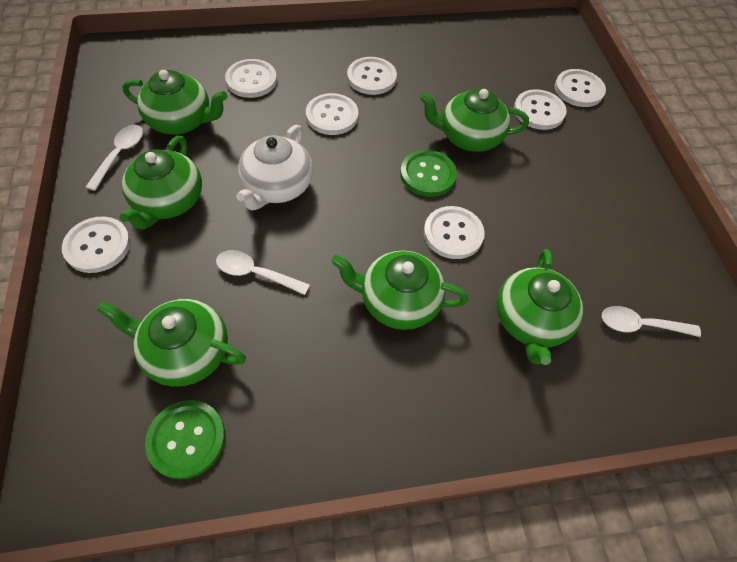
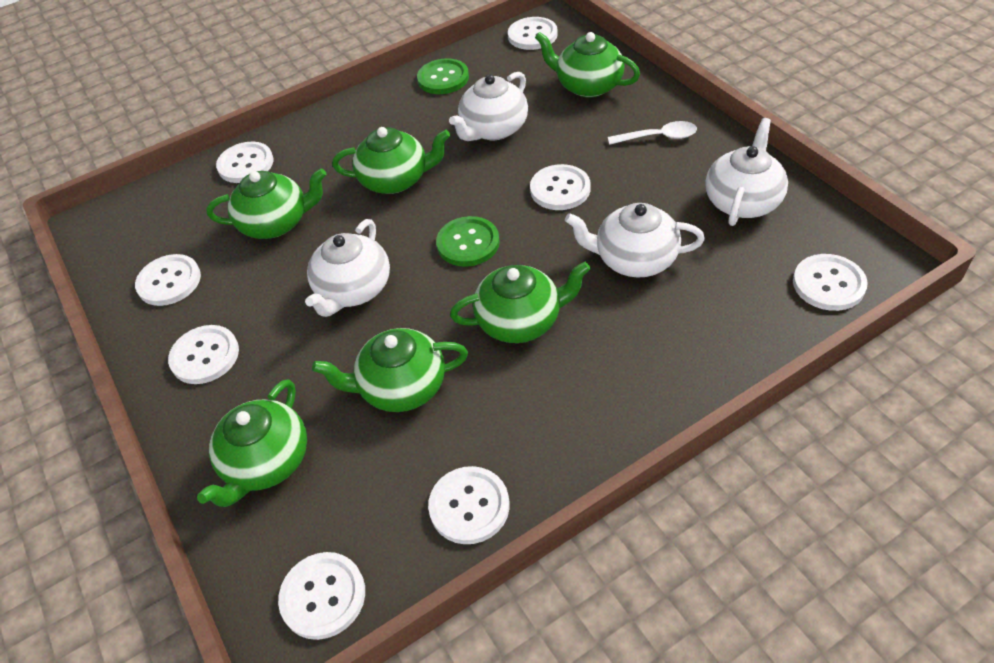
white button: 7 -> 8
white spoon: 3 -> 1
white teapot: 1 -> 4

